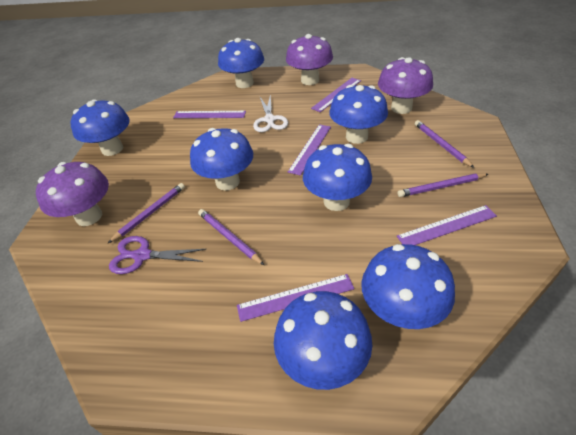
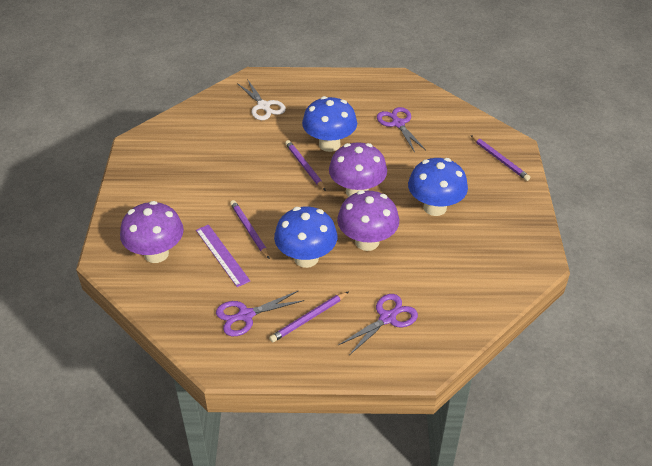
blue mushroom: 7 -> 3
purple ruler: 5 -> 1
purple scissors: 1 -> 3

